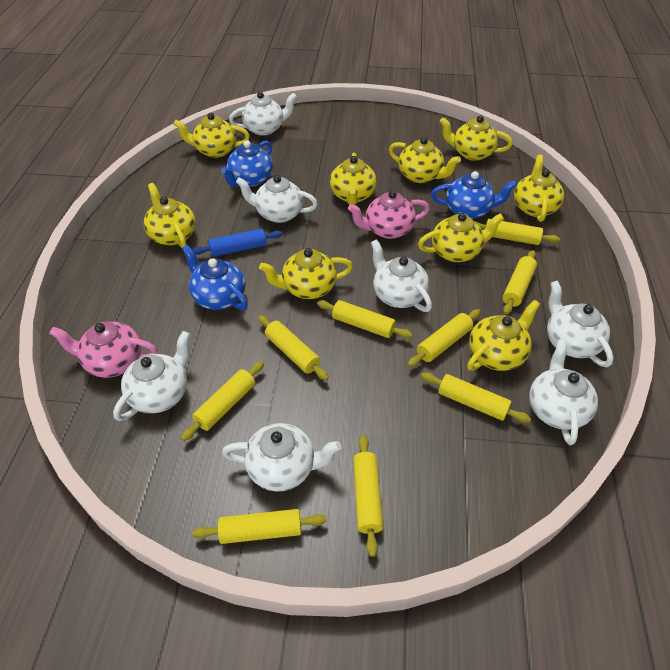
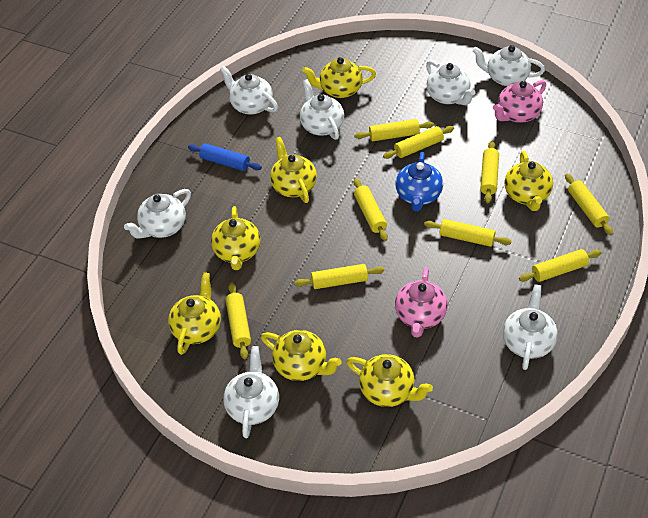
blue teapot: 3 -> 1
yellow teapot: 9 -> 7

